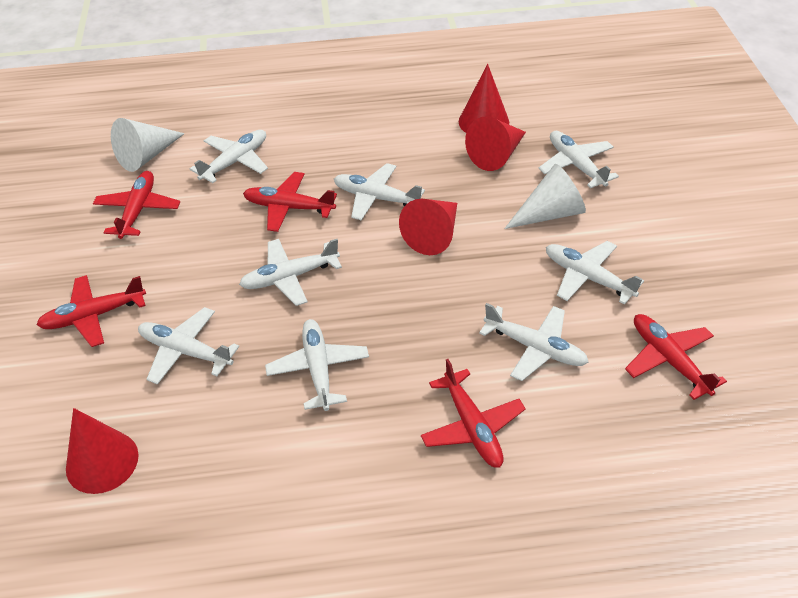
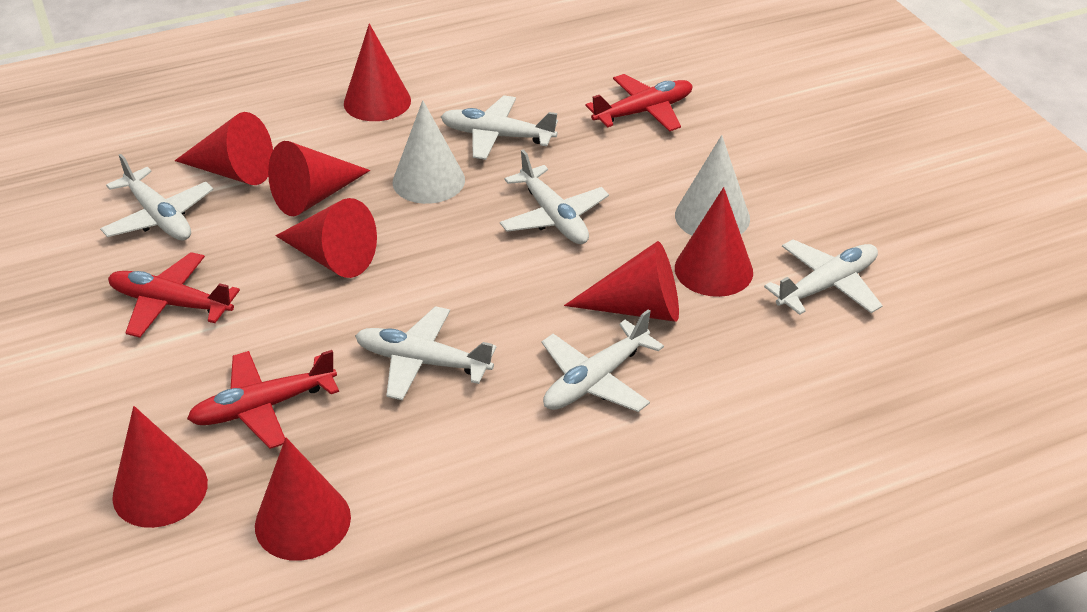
red cone: 4 -> 8
red plane: 5 -> 3
white plane: 8 -> 6

